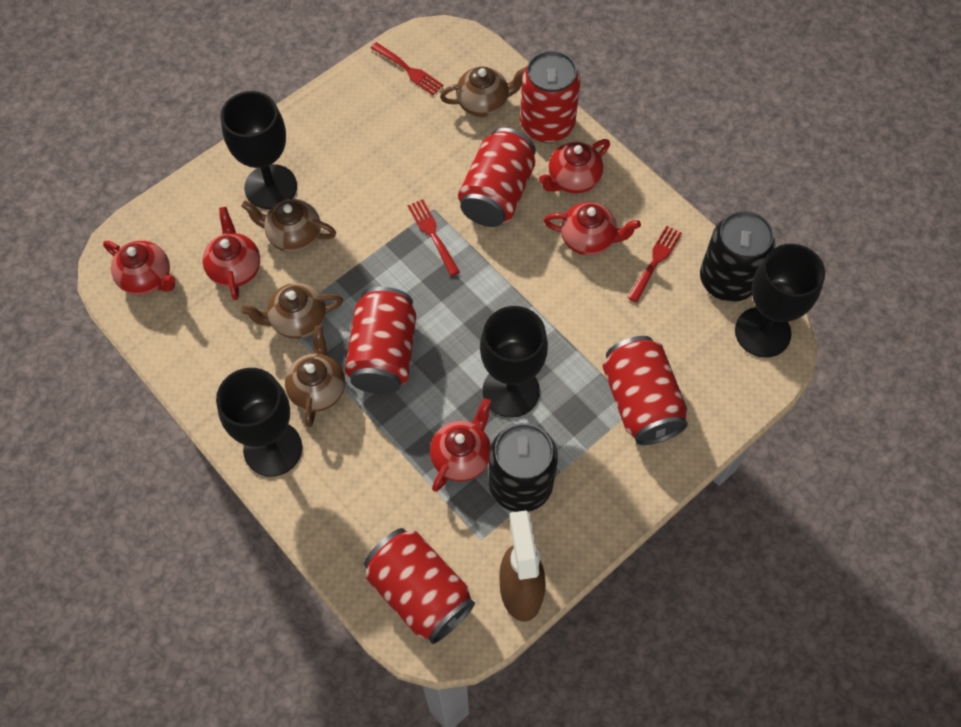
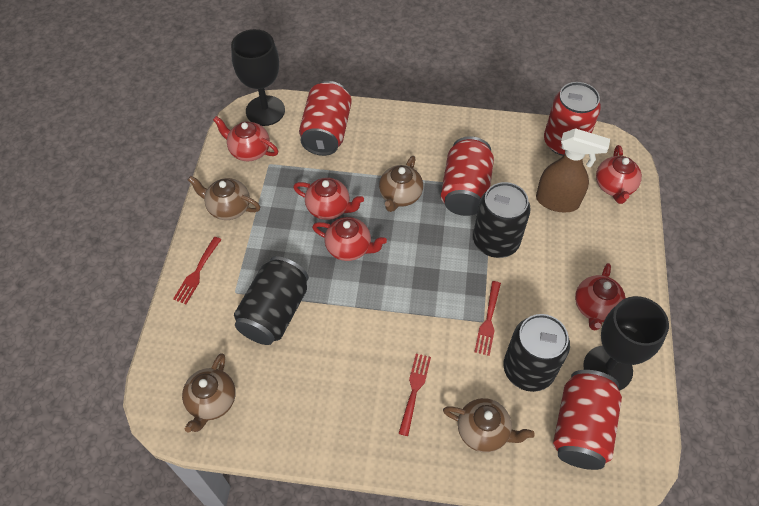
black can: 2 -> 3
black goblet: 4 -> 2
red can: 5 -> 4

